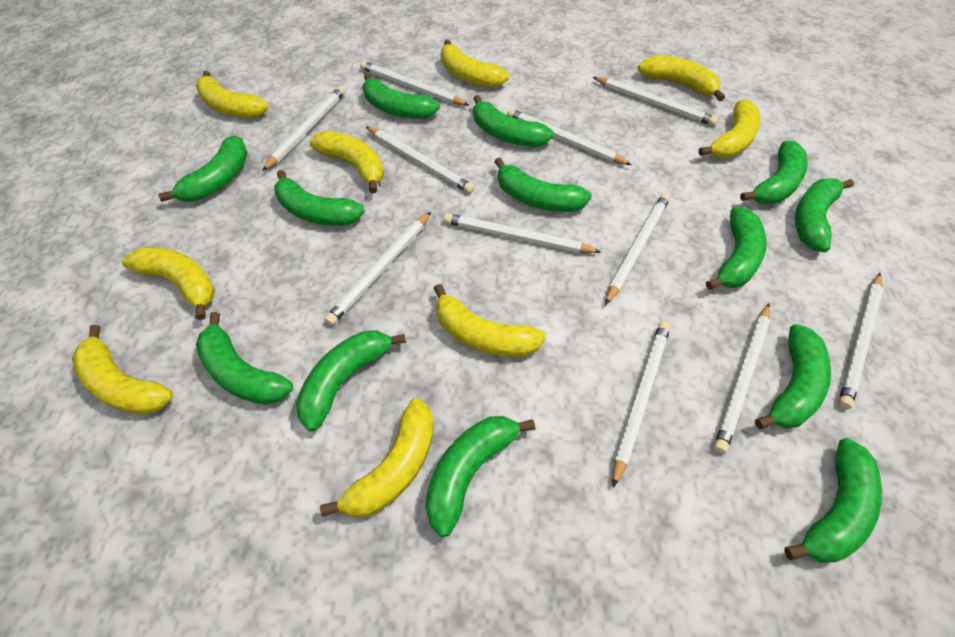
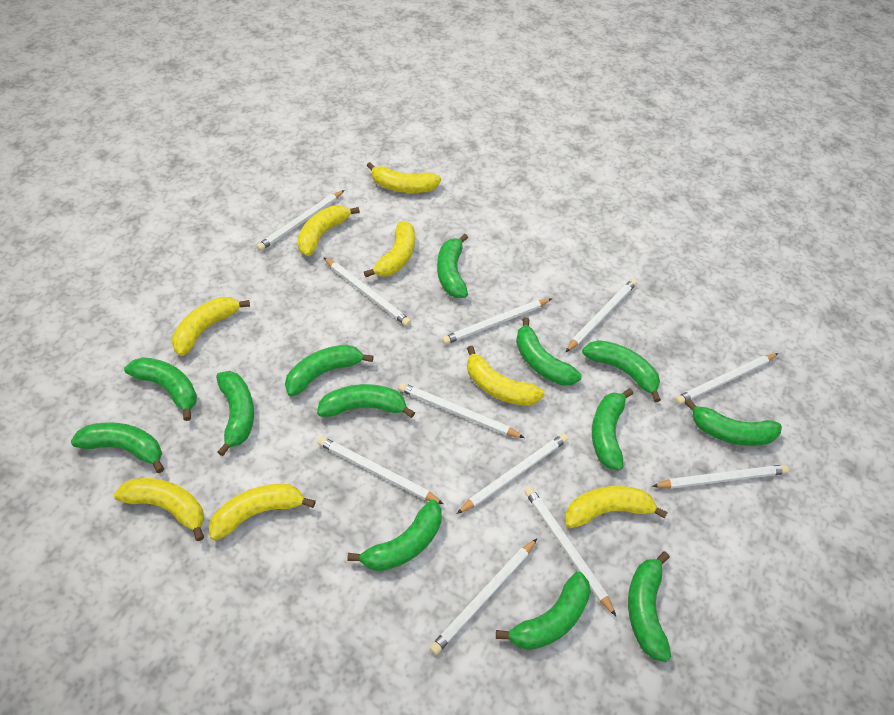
yellow banana: 9 -> 8

